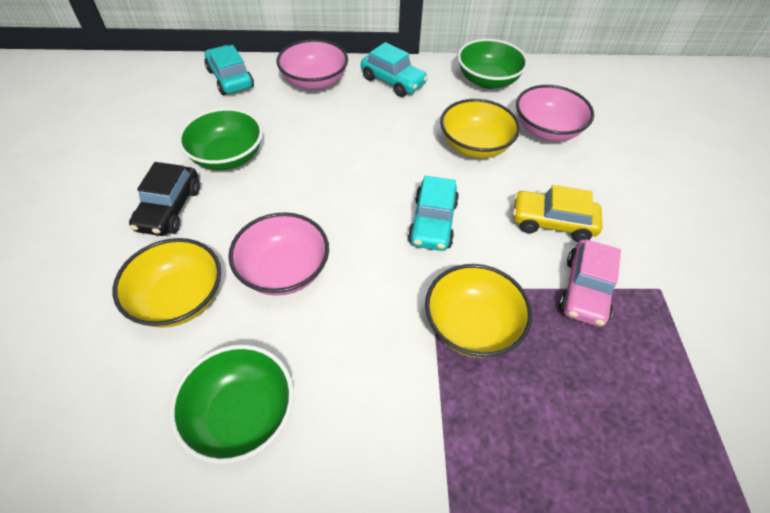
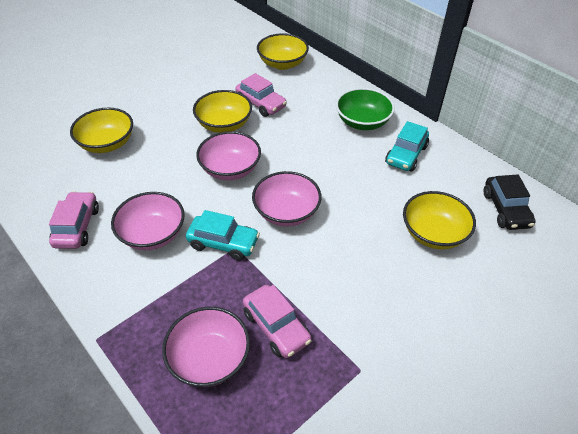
green bowl: 3 -> 1
pink bowl: 3 -> 4
pink car: 1 -> 3
turquoise car: 3 -> 2
yellow bowl: 3 -> 4
yellow car: 1 -> 0

